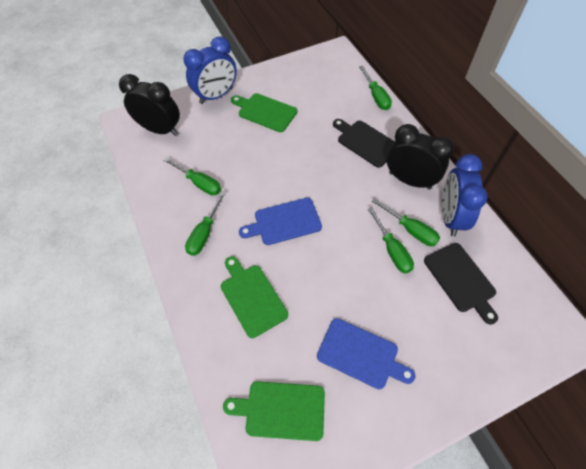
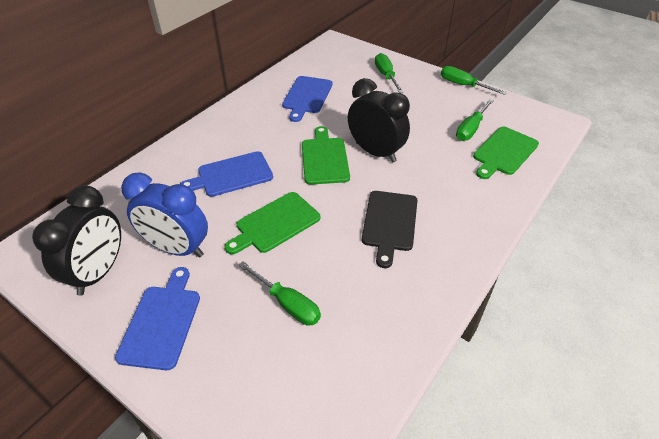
black cutting board: 2 -> 1
blue clock: 2 -> 1
blue cutting board: 2 -> 3
green screwdriver: 5 -> 4

